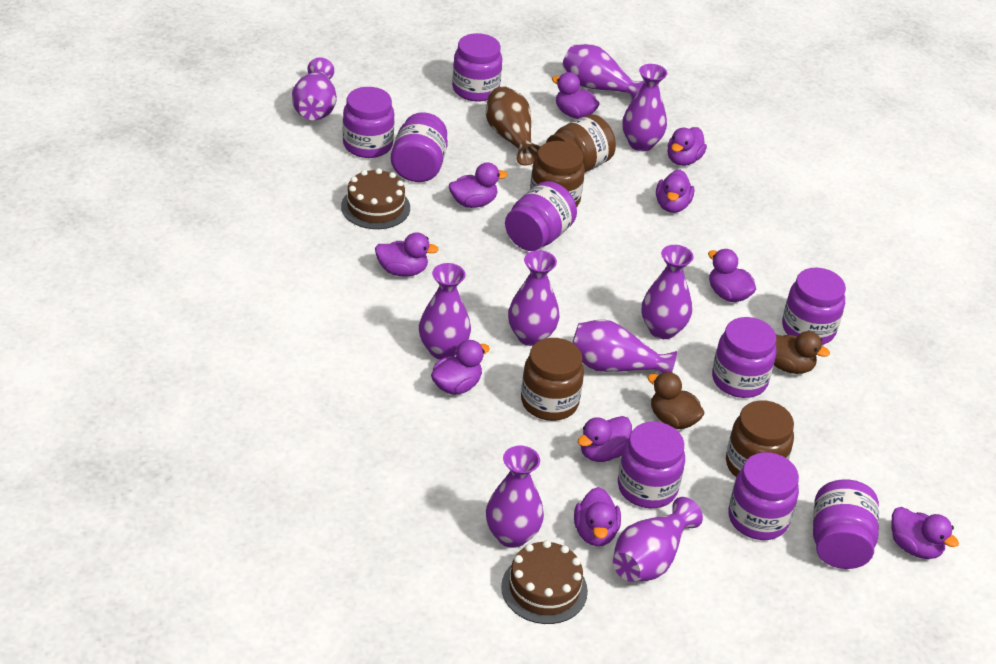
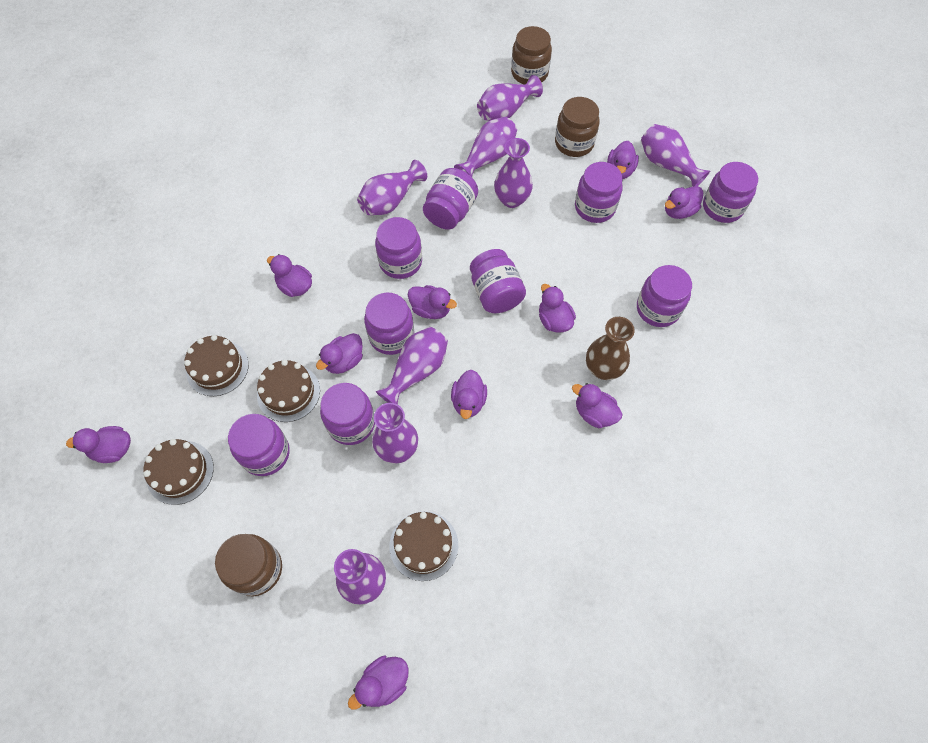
brown cake: 2 -> 4
brown duck: 2 -> 0
brown jar: 4 -> 3
purple vase: 9 -> 8

